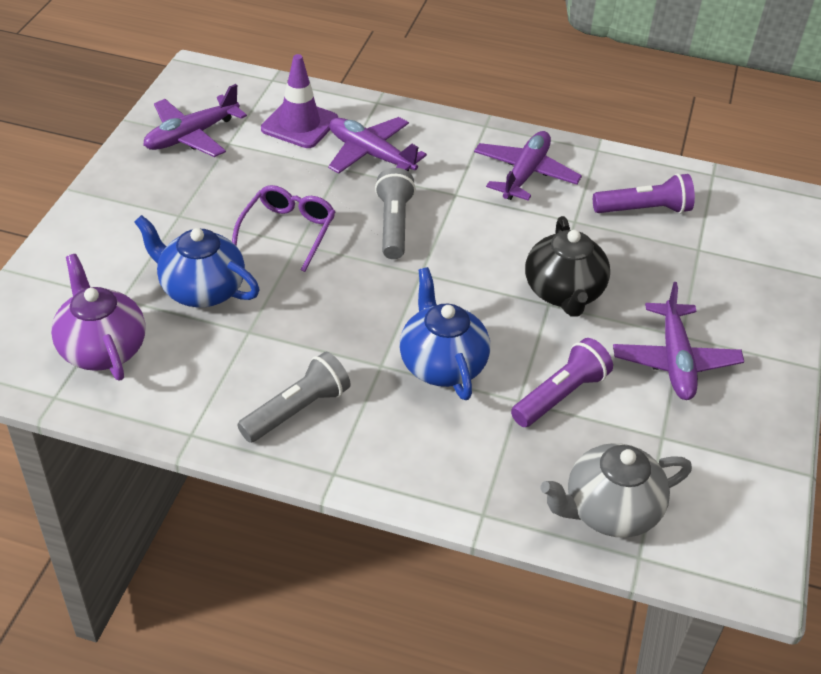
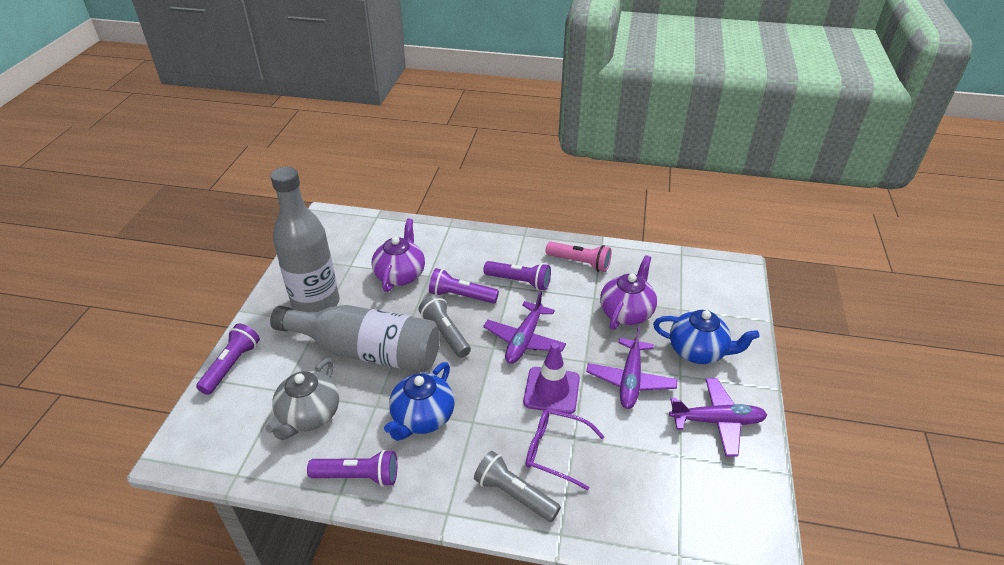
black teapot: 1 -> 0
grey bottle: 0 -> 2
pink flashlight: 0 -> 1
purple flashlight: 2 -> 4
purple plane: 4 -> 3
purple teapot: 1 -> 2

